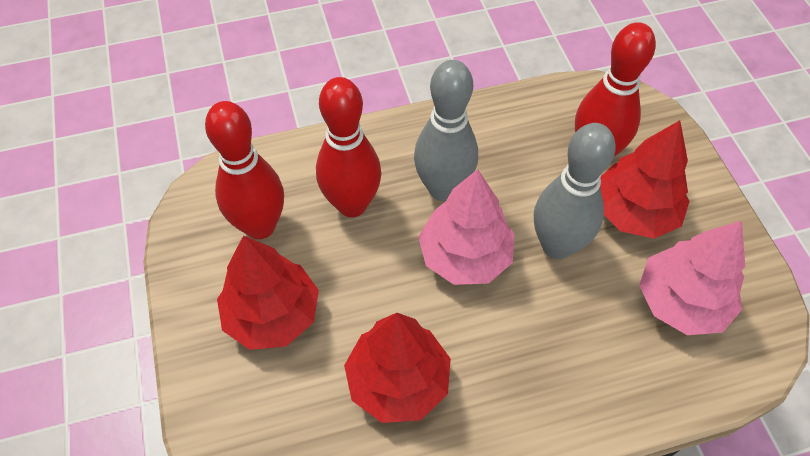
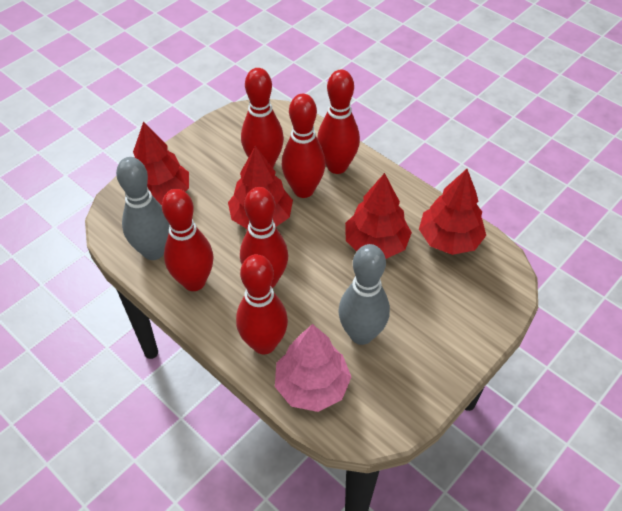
pink tree: 2 -> 1
red bowling pin: 3 -> 6
red tree: 3 -> 4

